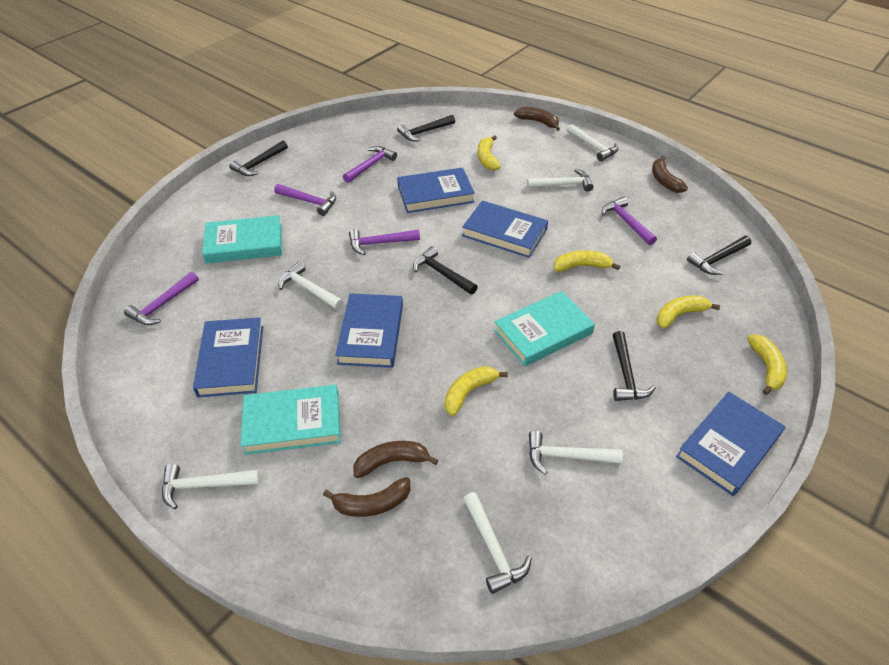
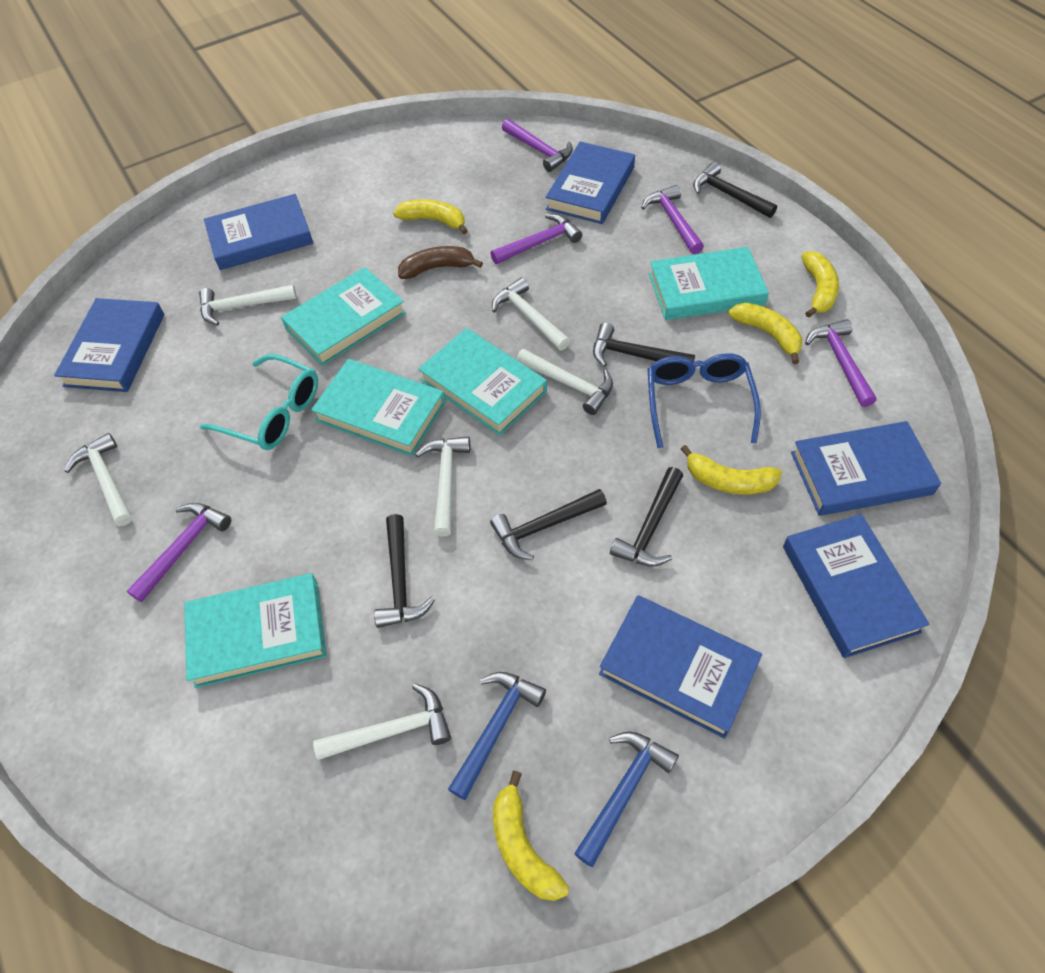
blue book: 5 -> 6
blue glasses: 0 -> 1
blue hammer: 0 -> 2
brown banana: 4 -> 1
turquoise book: 3 -> 5
turquoise glasses: 0 -> 1

